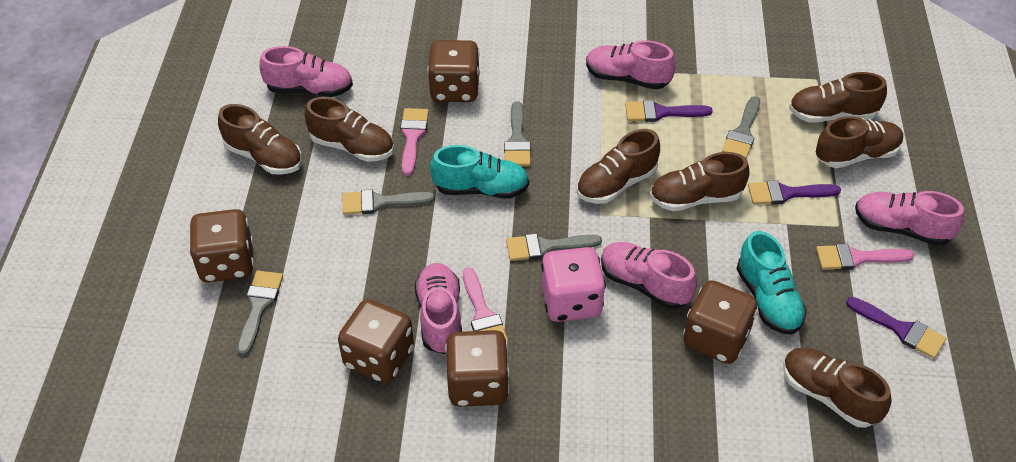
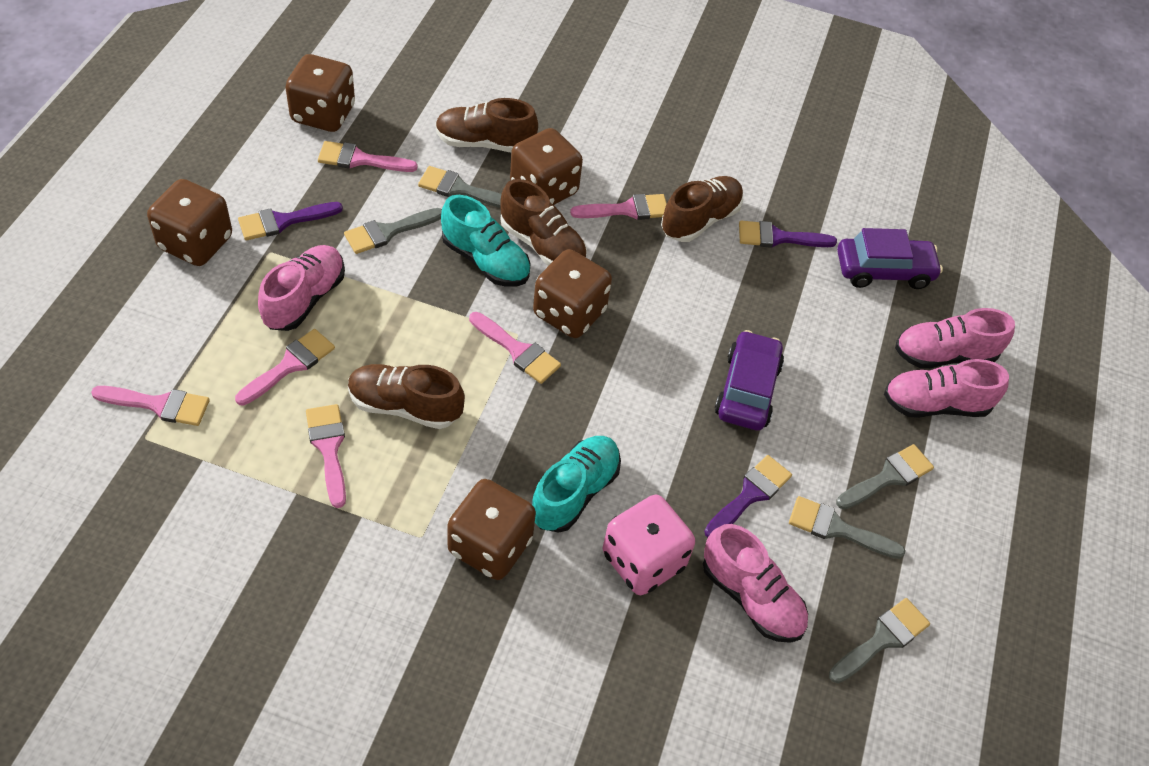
brown shoe: 7 -> 4
pink brush: 3 -> 6
pink shoe: 5 -> 4
purple car: 0 -> 2

